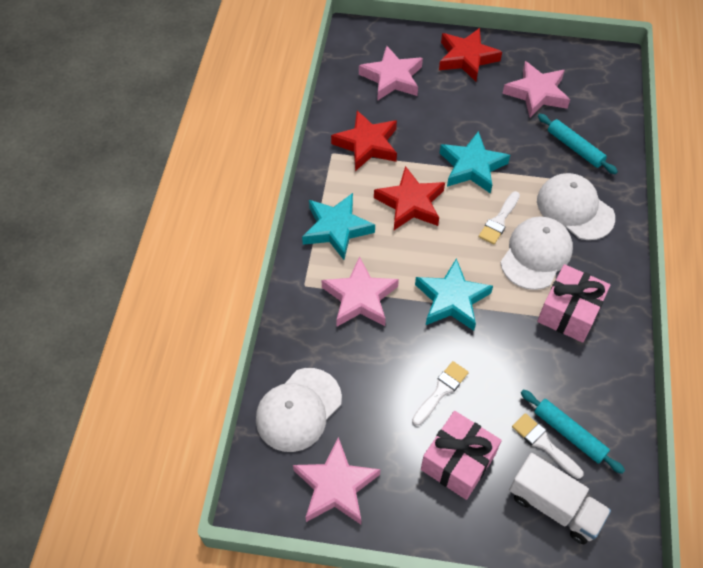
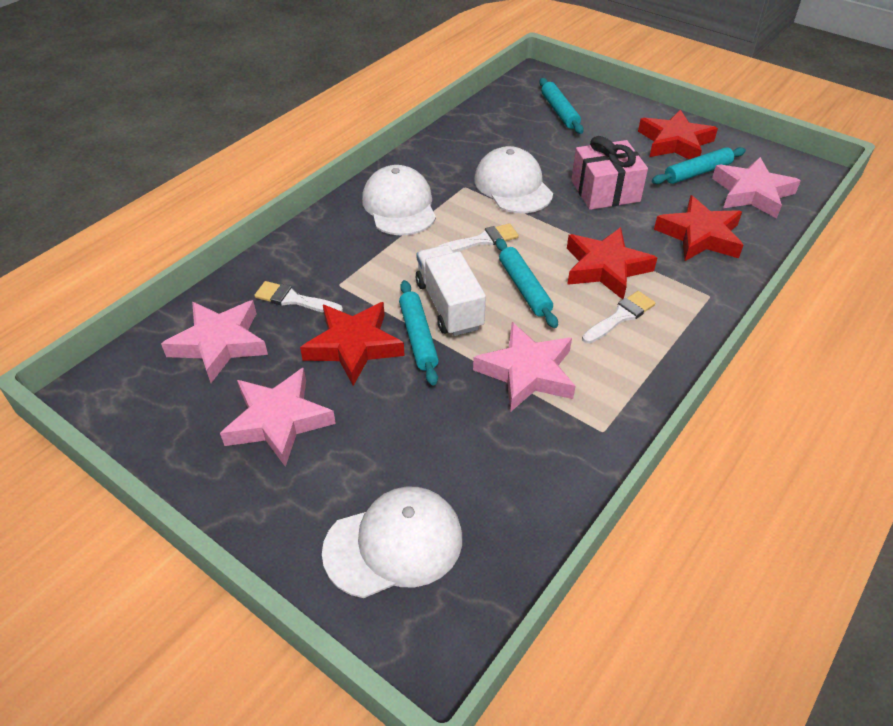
pink gift: 2 -> 1
red star: 3 -> 4
turquoise rolling pin: 2 -> 4
turquoise star: 3 -> 0

